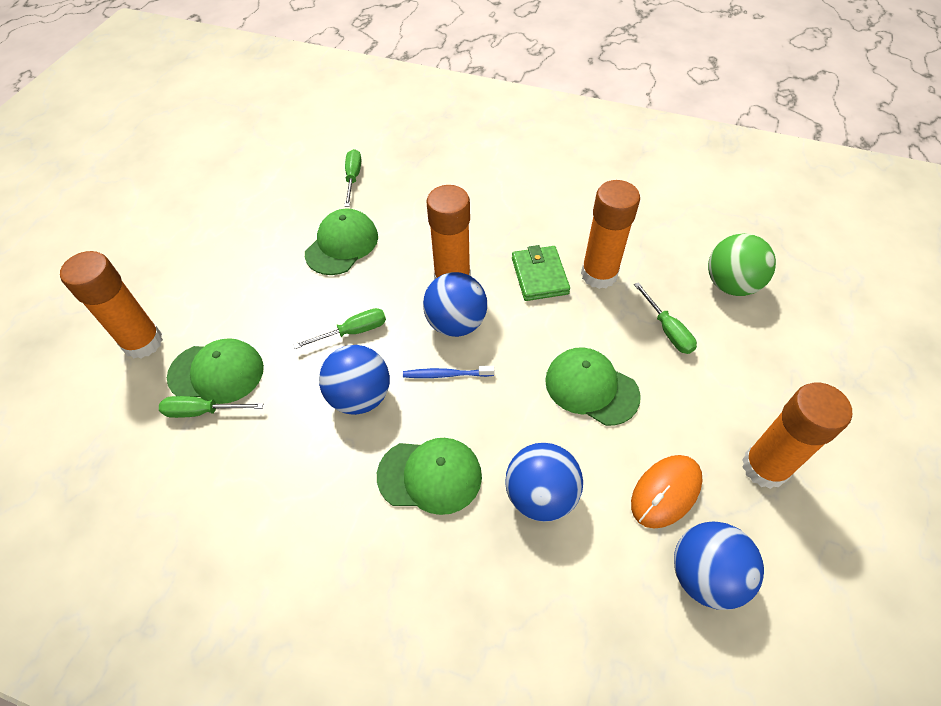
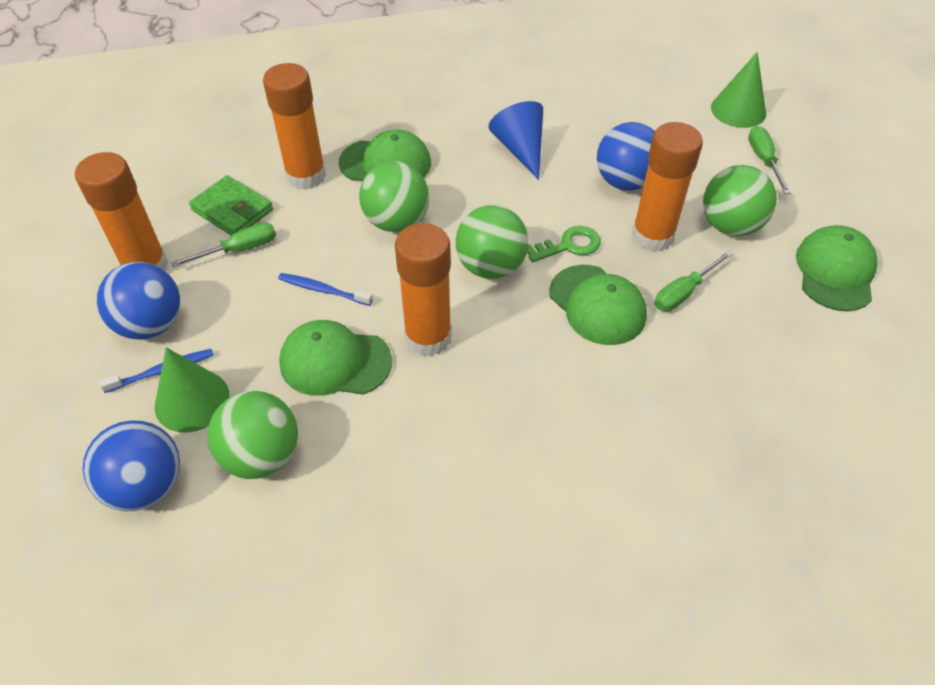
blue ball: 4 -> 3
blue cone: 0 -> 1
blue toothbrush: 1 -> 2
green ball: 1 -> 4
green cone: 0 -> 2
green key: 0 -> 1
green screwdriver: 4 -> 3
orange mouse: 1 -> 0

